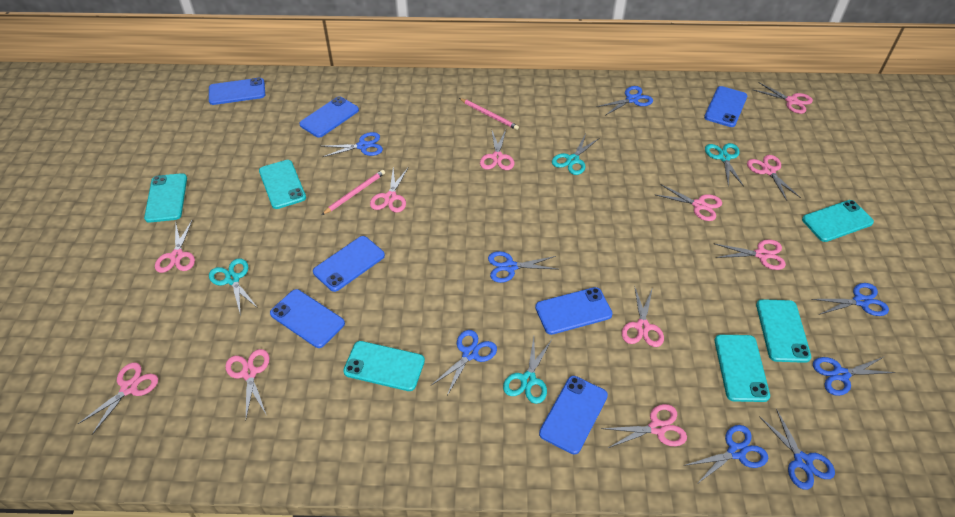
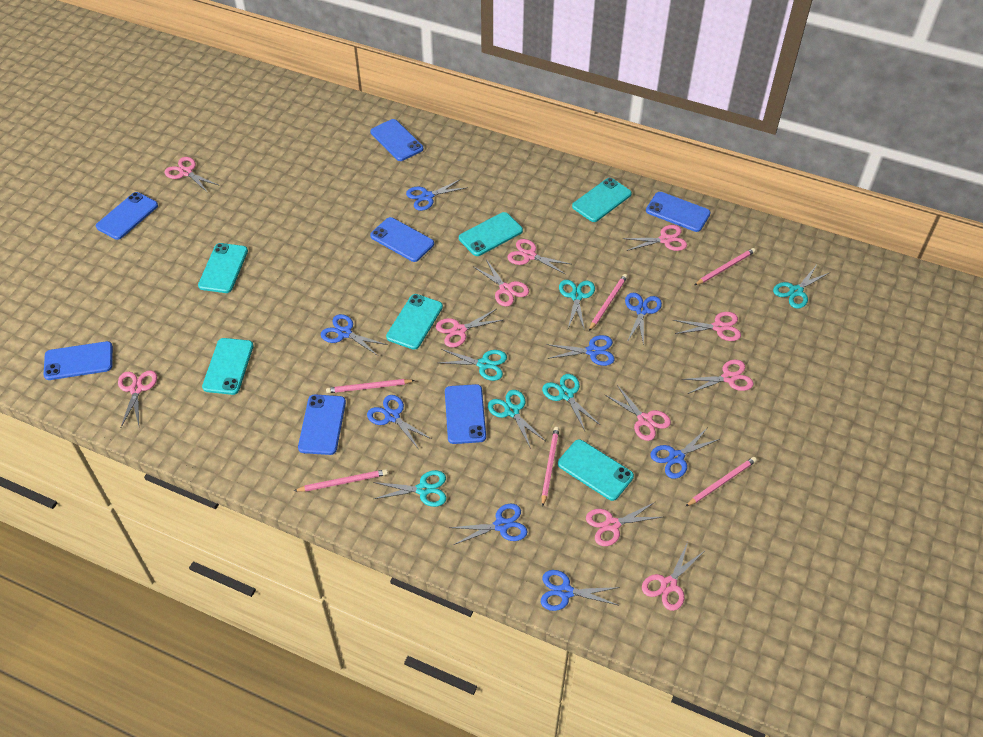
pink pencil: 2 -> 6
turquoise scissors: 4 -> 6

